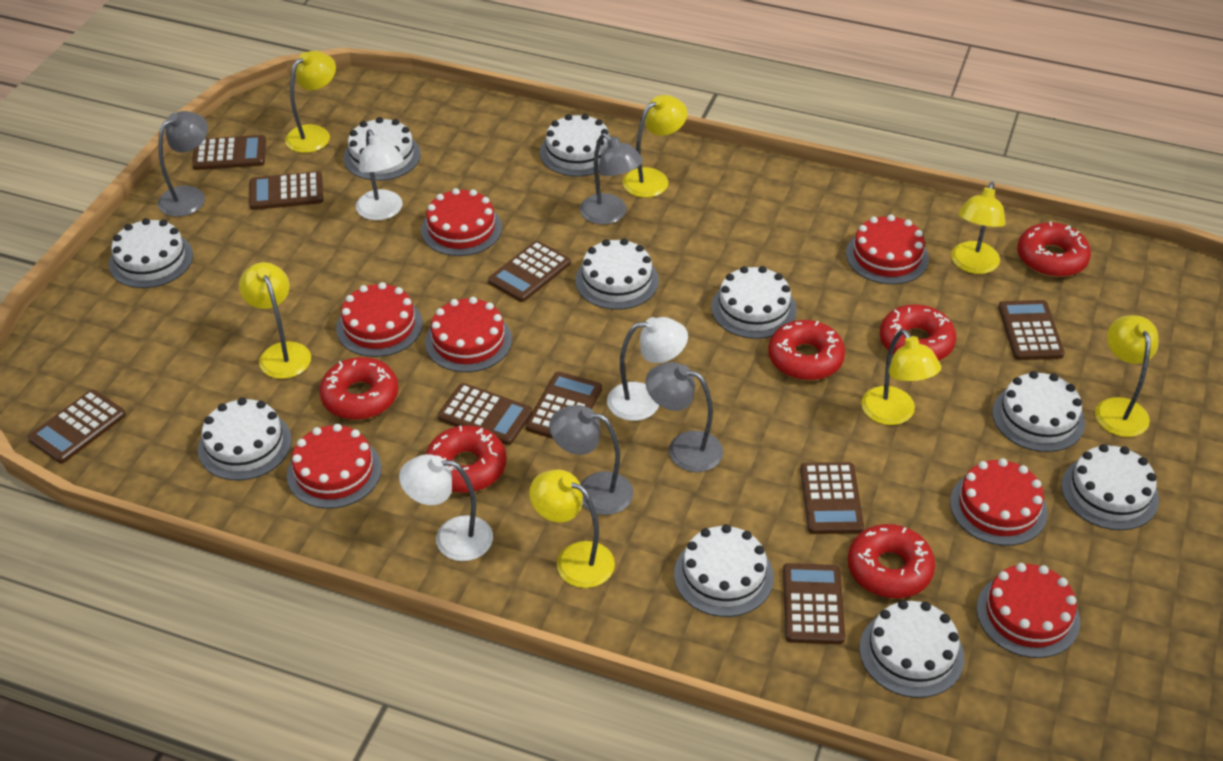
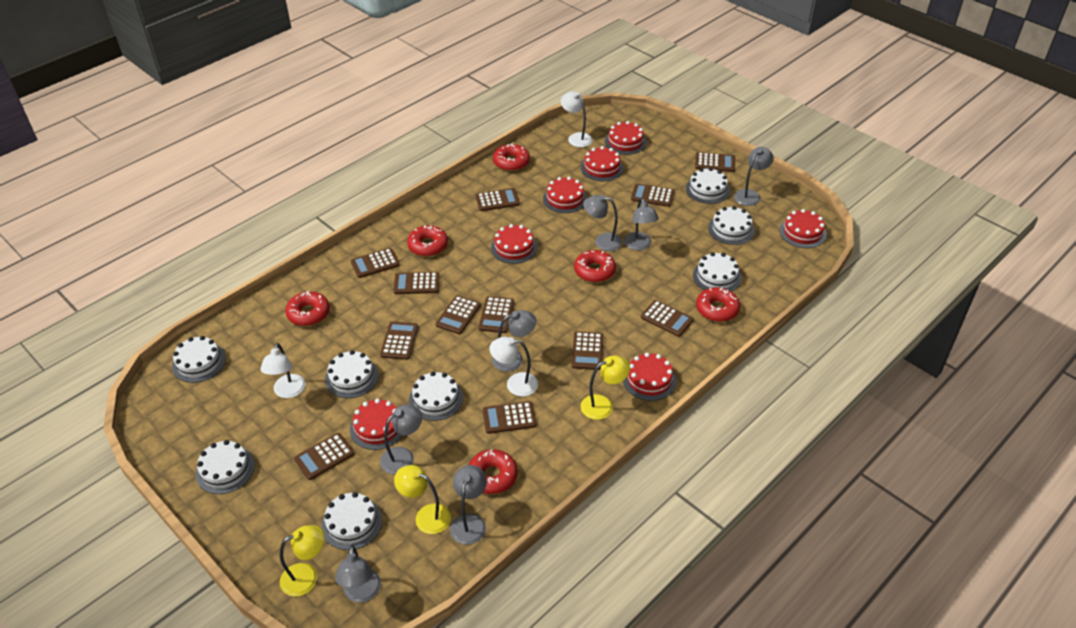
brown calculator: 9 -> 12
grey lamp: 4 -> 7
white cake: 10 -> 8
yellow lamp: 7 -> 3

